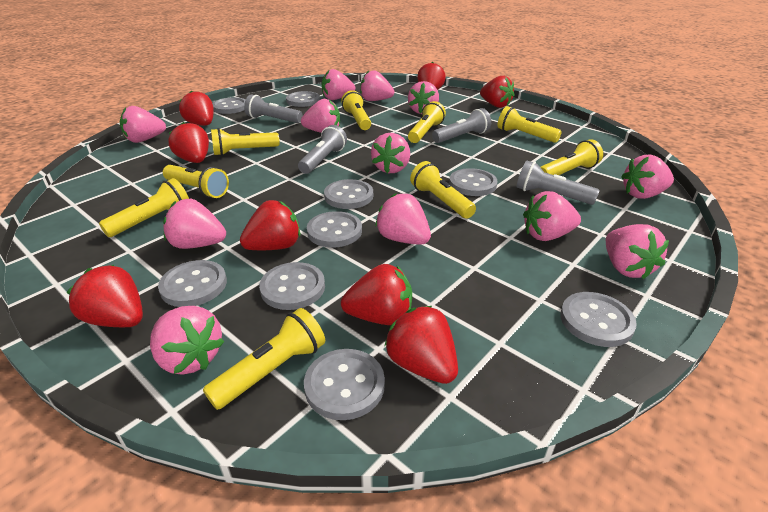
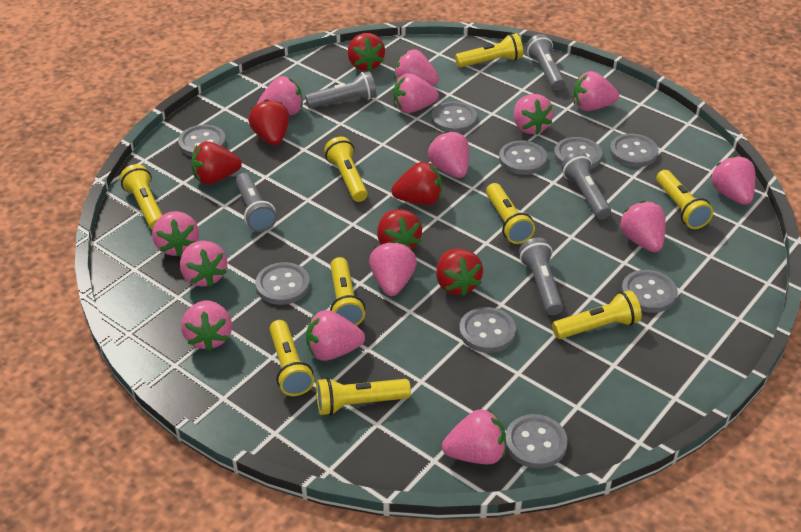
grey flashlight: 4 -> 5
pink strawberry: 12 -> 14
red strawberry: 8 -> 6

